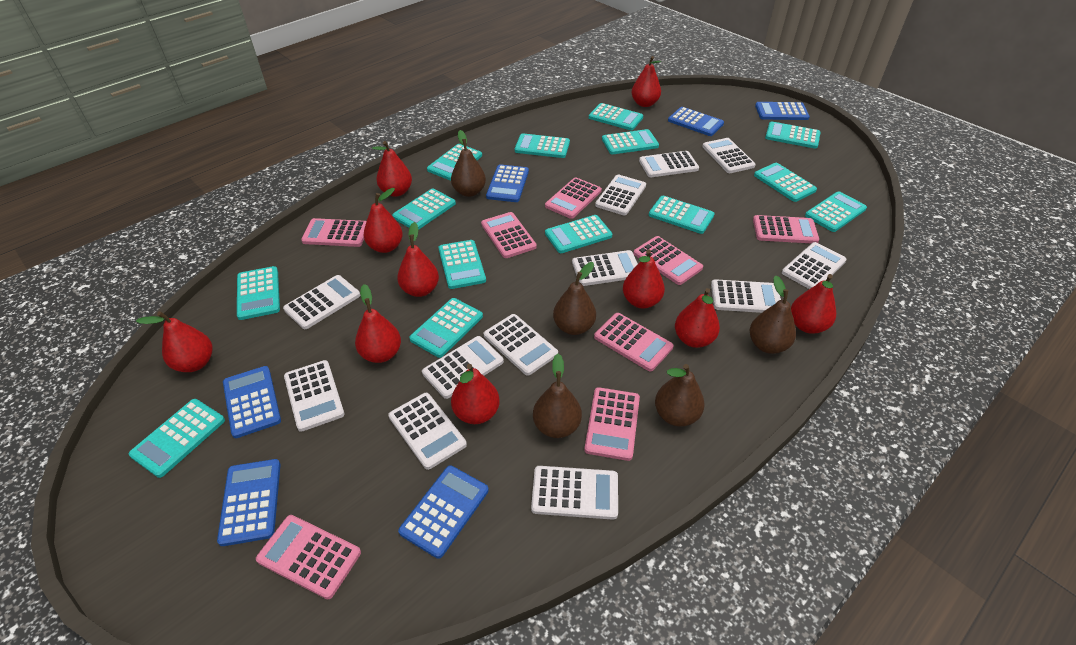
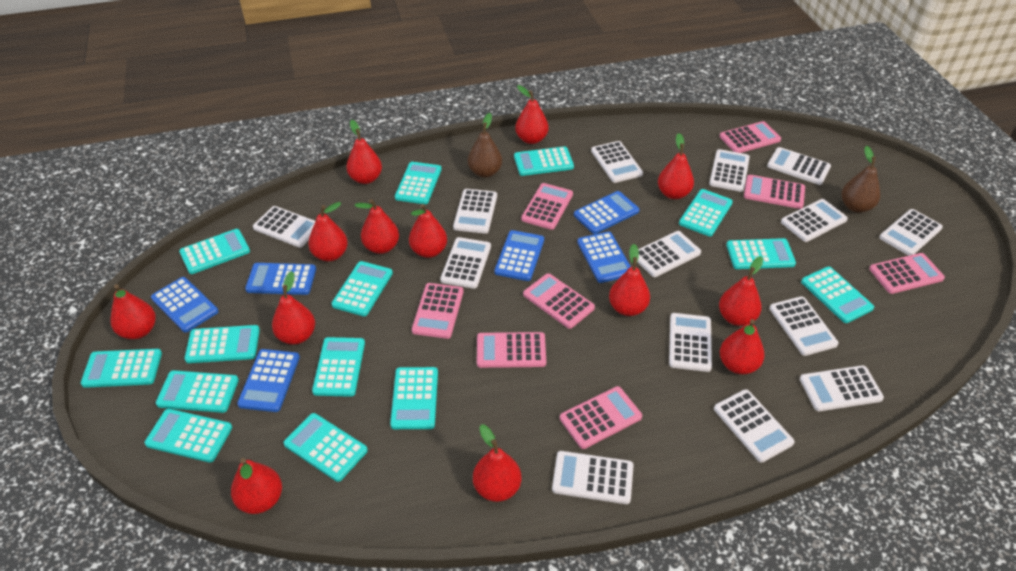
brown pear: 5 -> 2
red pear: 10 -> 13
white calculator: 12 -> 14

